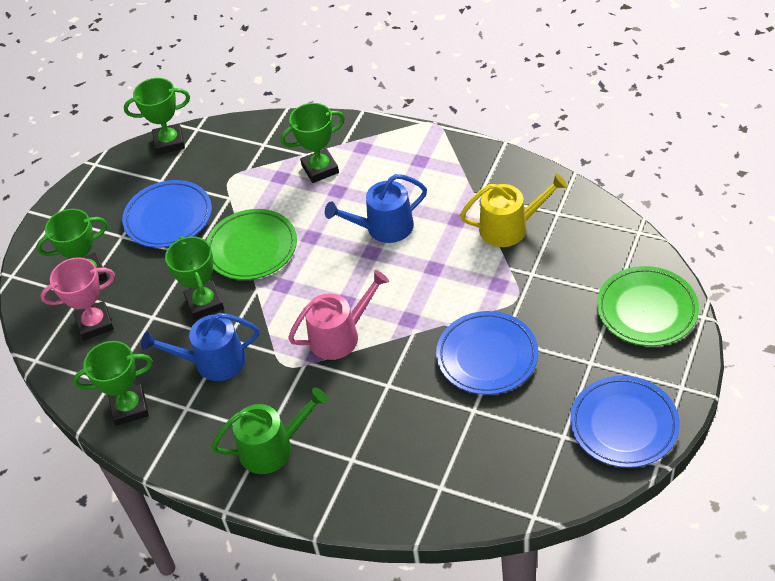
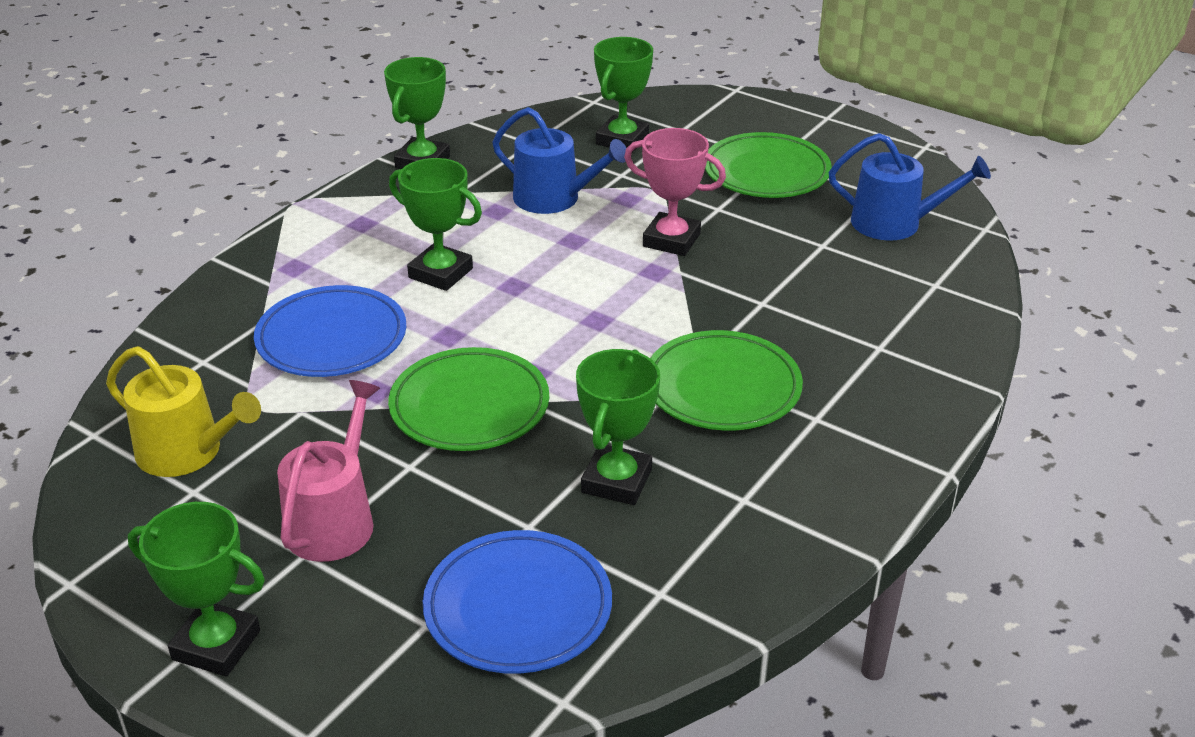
blue plate: 3 -> 2
green plate: 2 -> 3
green watering can: 1 -> 0

